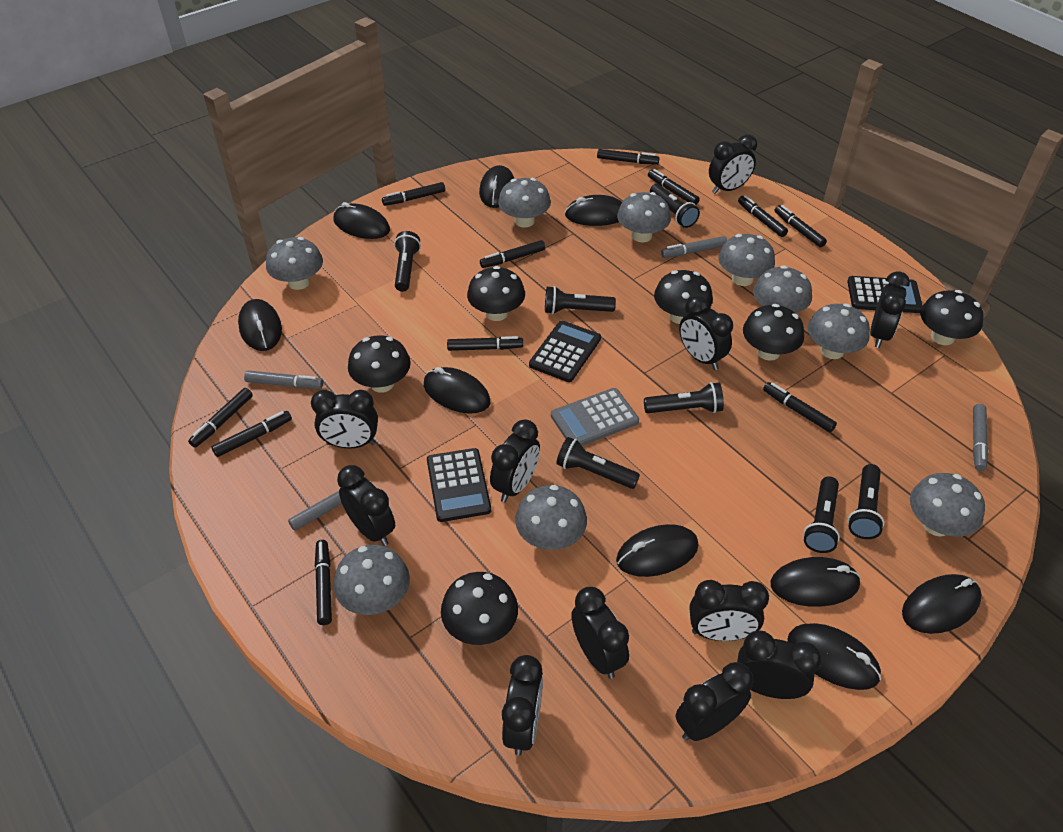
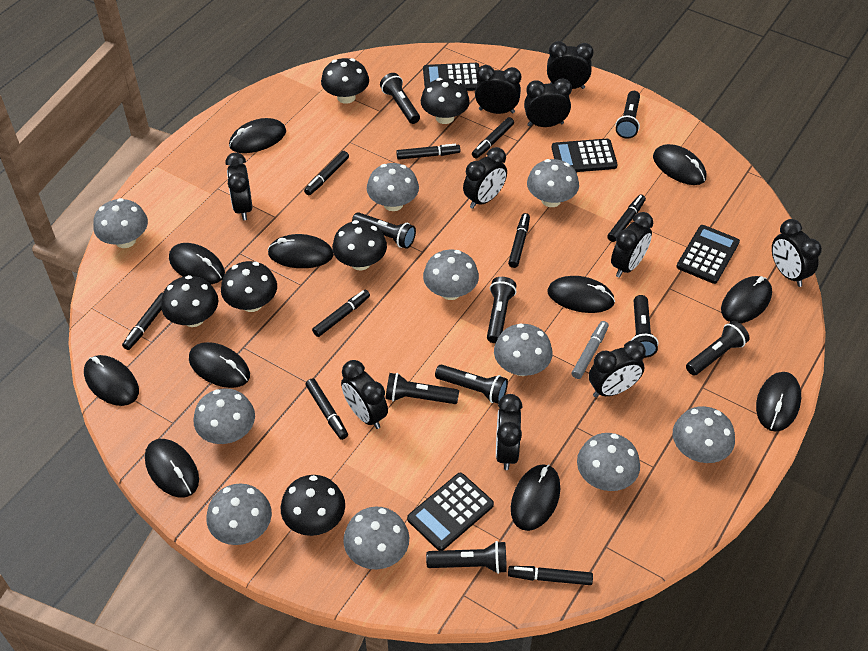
black calculator: 3 -> 4
black clock: 11 -> 10
black flashlight: 7 -> 9
black marker: 11 -> 9
black mouse: 9 -> 11
grey calculator: 1 -> 0
grey marker: 4 -> 1
grey mushroom: 9 -> 10

